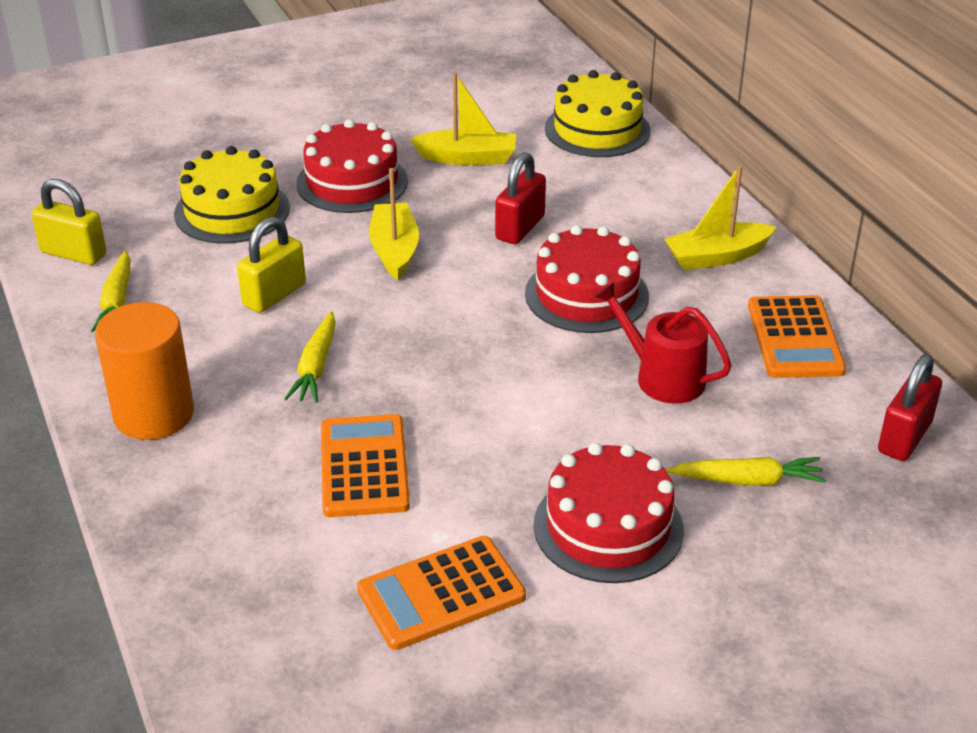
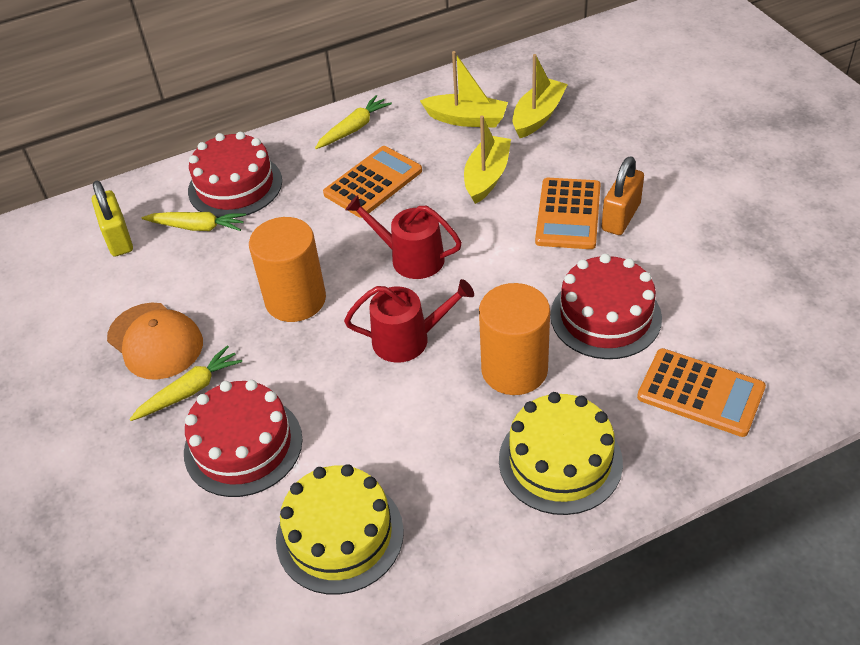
orange cap: 0 -> 1
orange cylinder: 1 -> 2
orange padlock: 0 -> 1
red padlock: 2 -> 0
red watering can: 1 -> 2
yellow padlock: 2 -> 1

